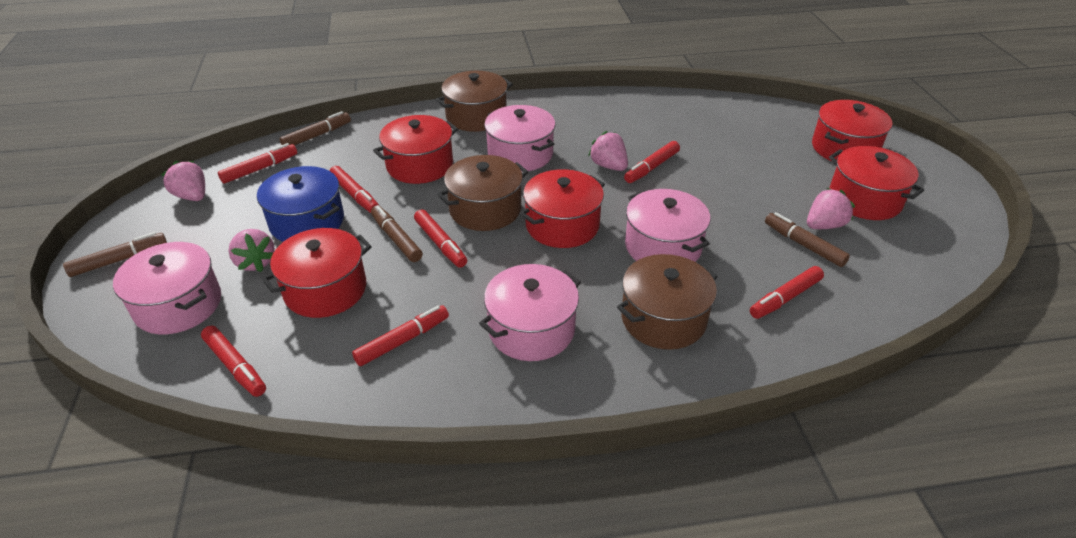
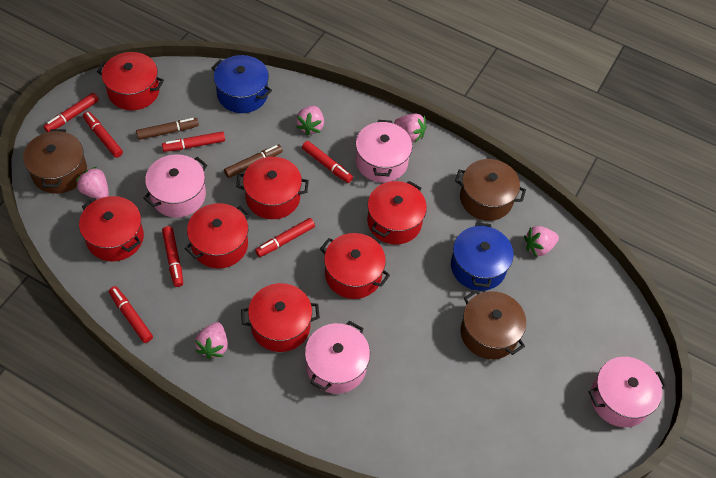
blue pot: 1 -> 2
brown marker: 4 -> 2
pink strawberry: 4 -> 5
red pot: 5 -> 7

